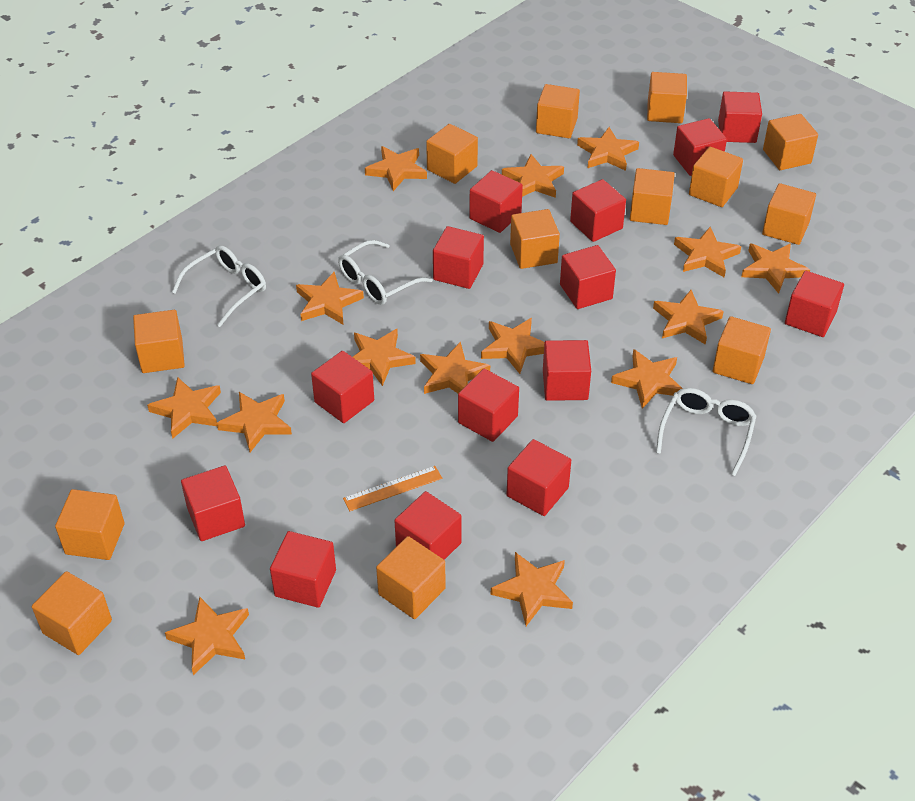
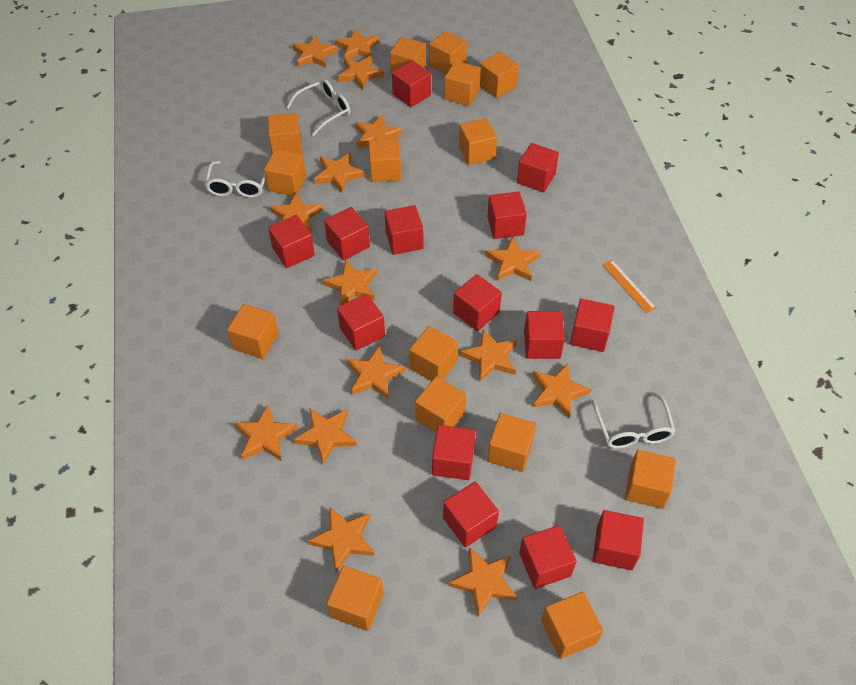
orange cube: 13 -> 15

